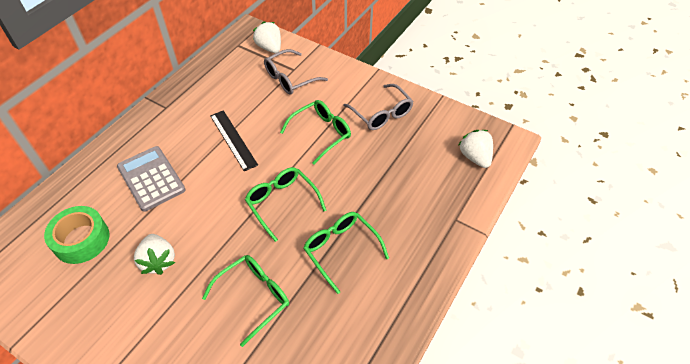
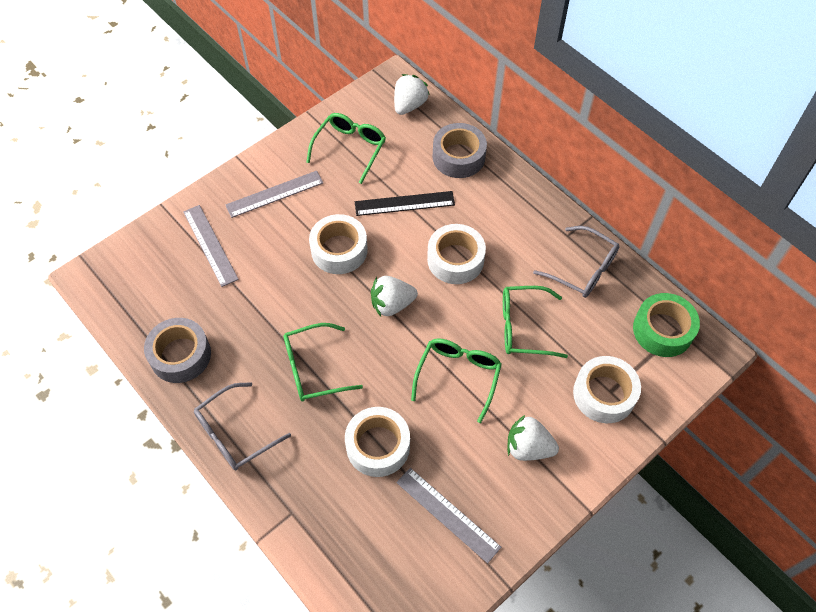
grey calculator: 1 -> 0
grey ruler: 0 -> 3
grey tape: 0 -> 2
white tape: 0 -> 4

